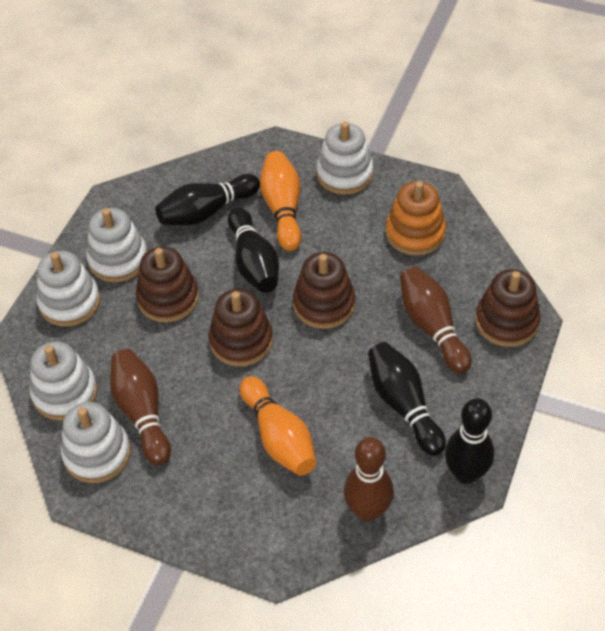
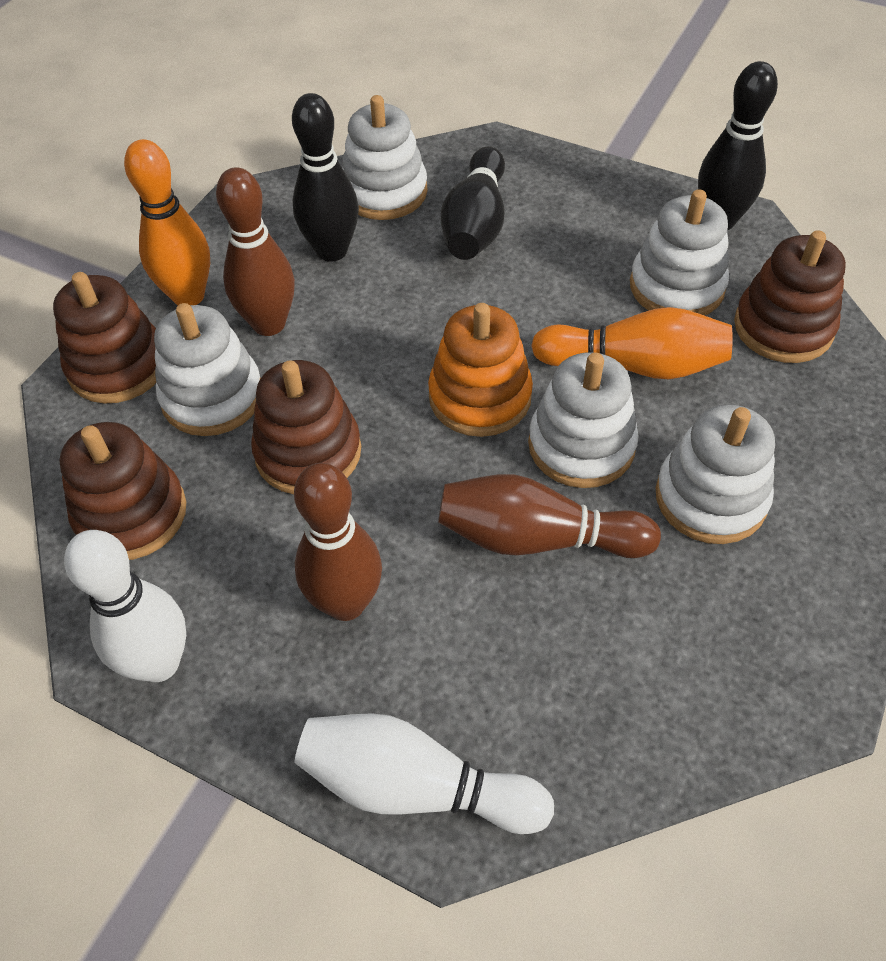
black bowling pin: 4 -> 3
white bowling pin: 0 -> 2

